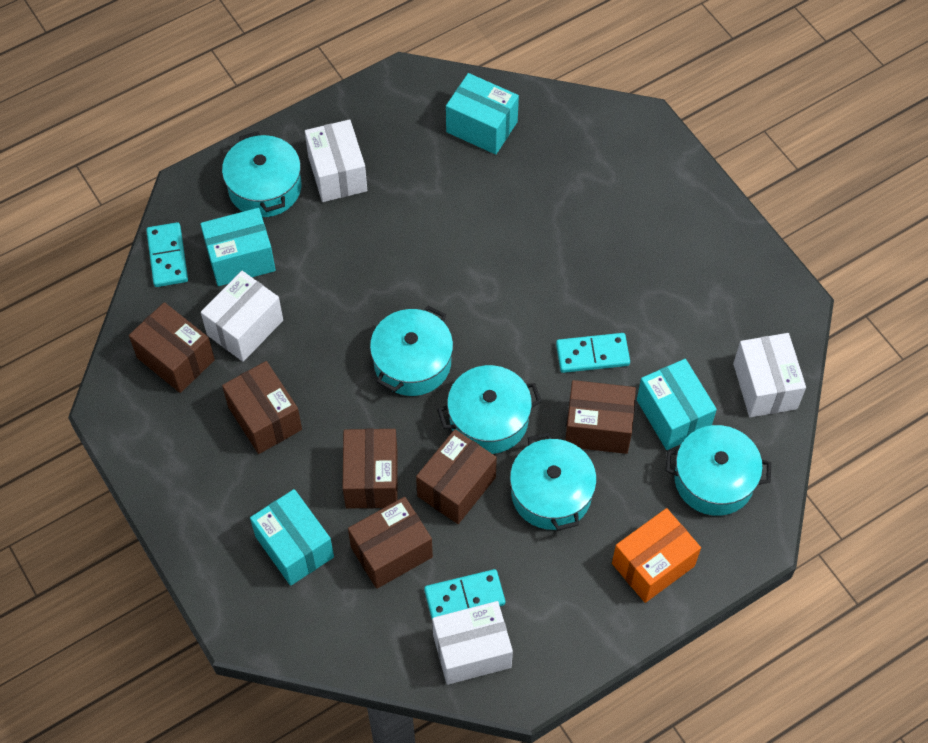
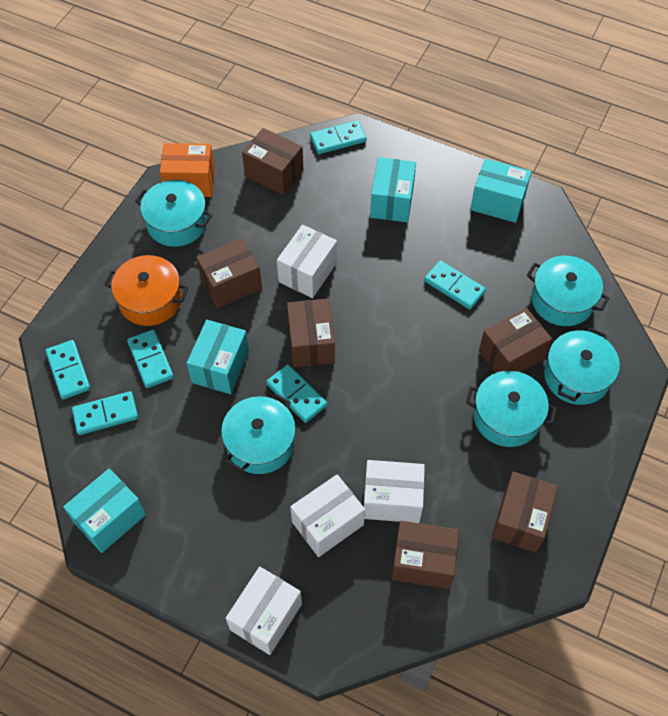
orange pot: 0 -> 1
turquoise domino: 3 -> 6

